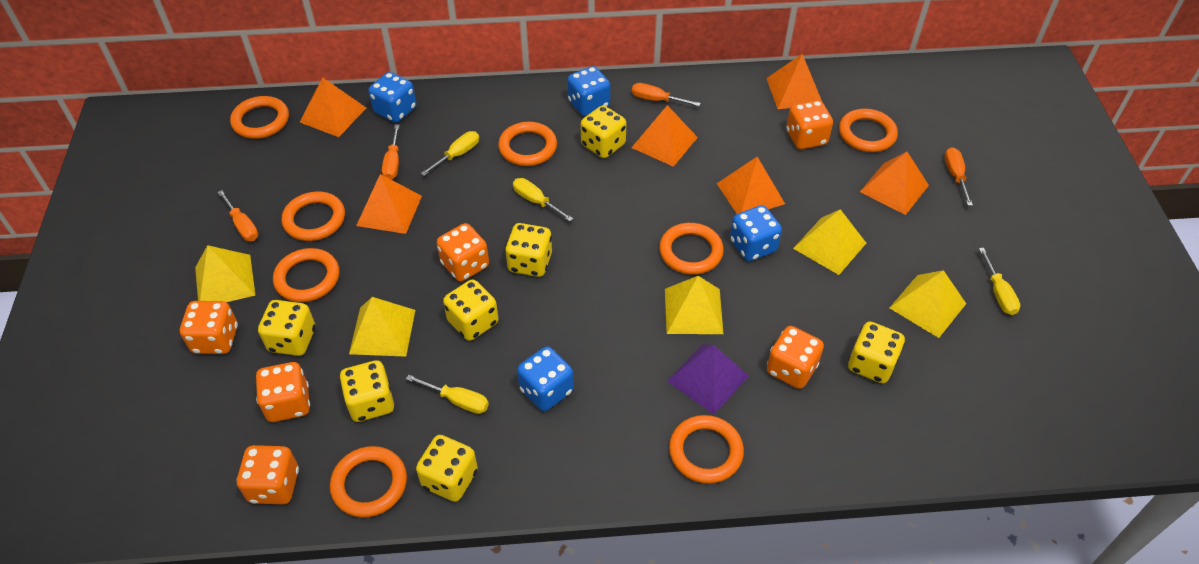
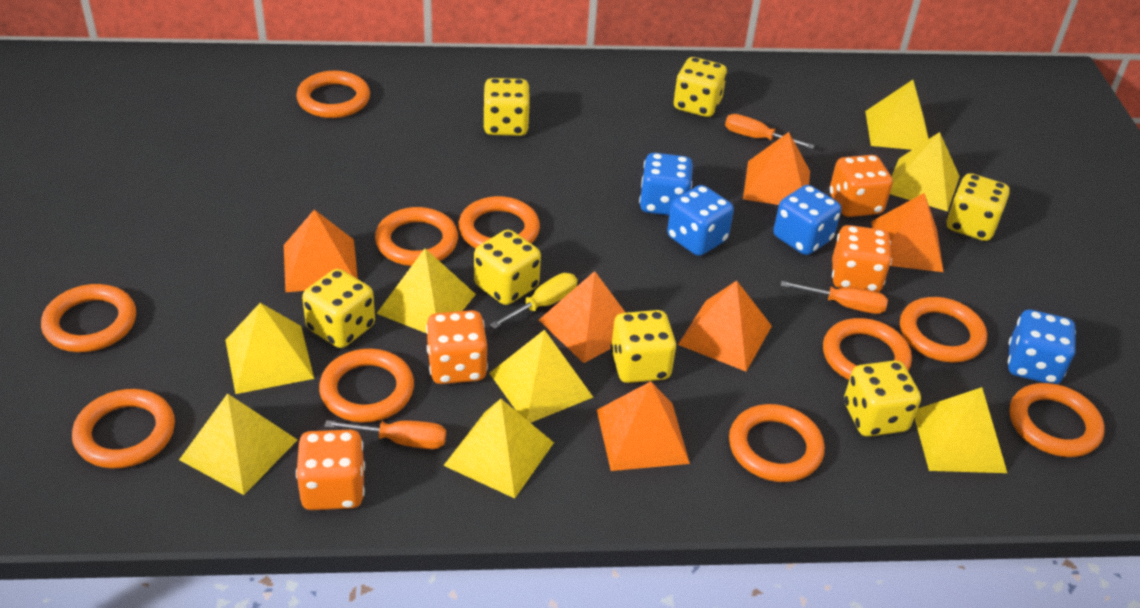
orange dice: 6 -> 4
orange ring: 8 -> 10
orange screwdriver: 4 -> 3
purple pyramid: 1 -> 0
yellow pyramid: 5 -> 8
yellow screwdriver: 4 -> 1

